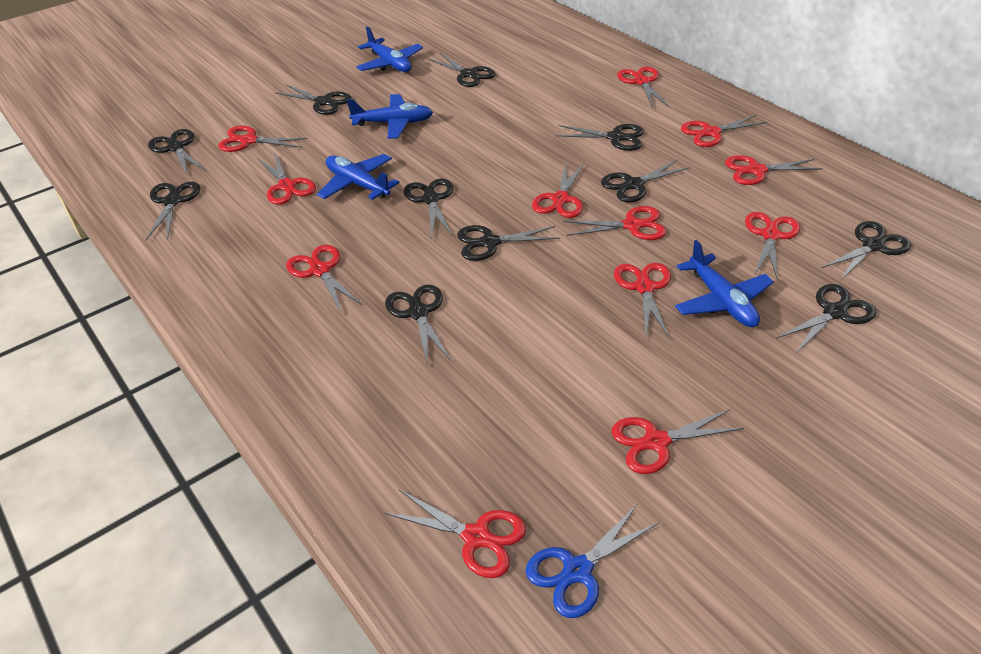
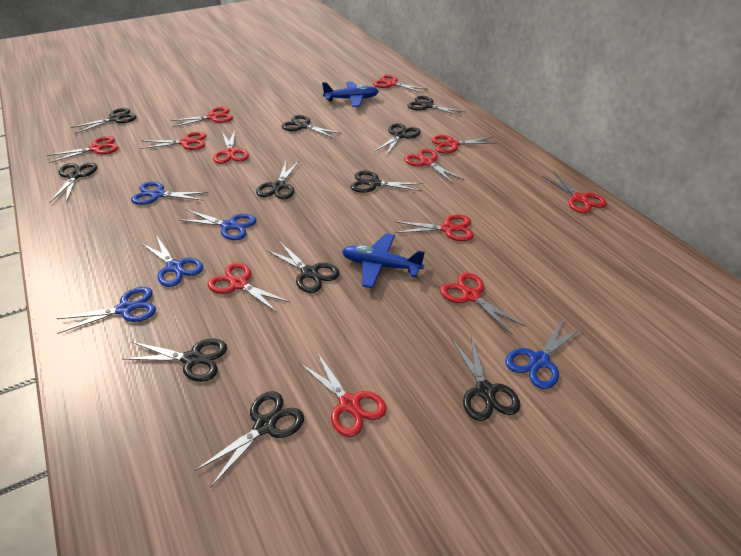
blue plane: 4 -> 2
blue scissors: 1 -> 5

